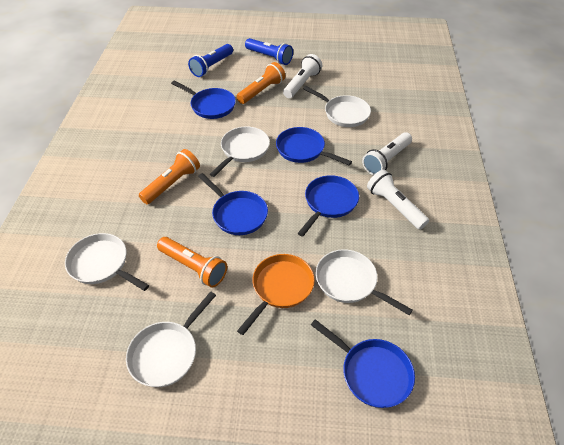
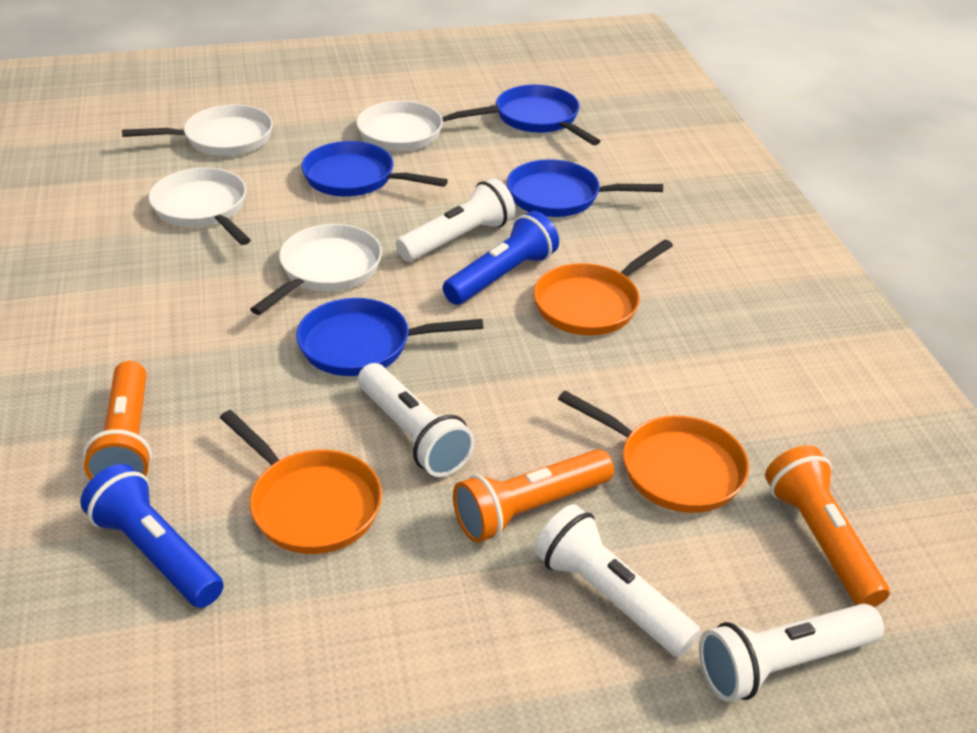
blue pan: 5 -> 4
orange pan: 1 -> 3
white flashlight: 3 -> 4
white pan: 5 -> 4

